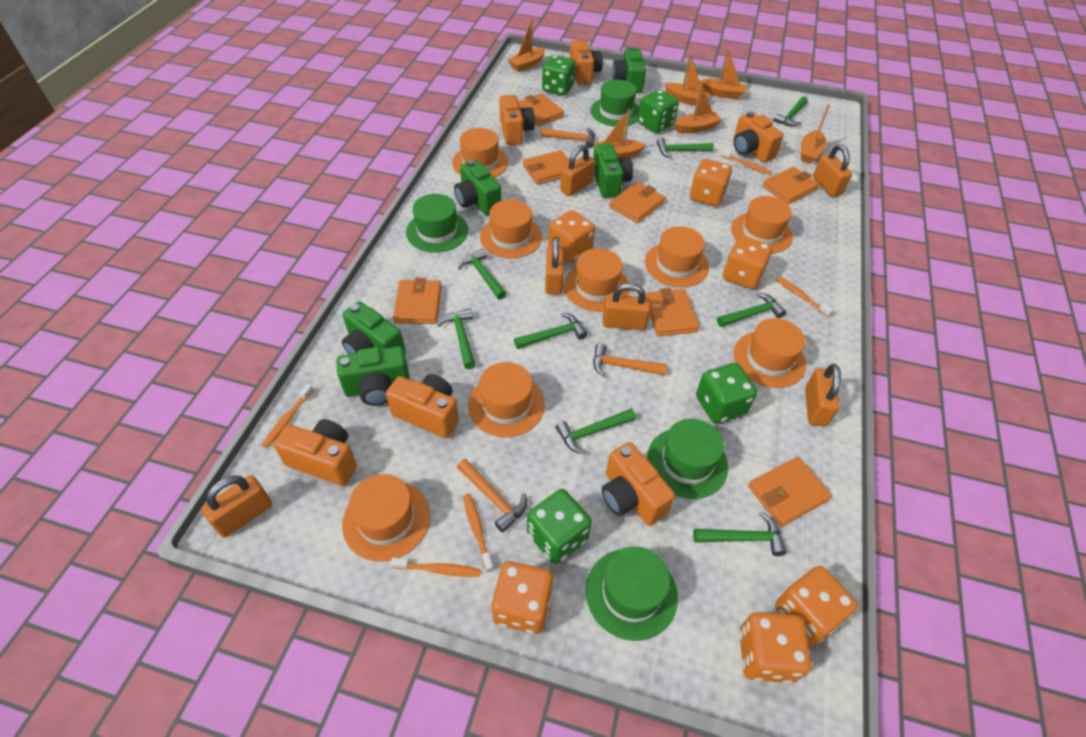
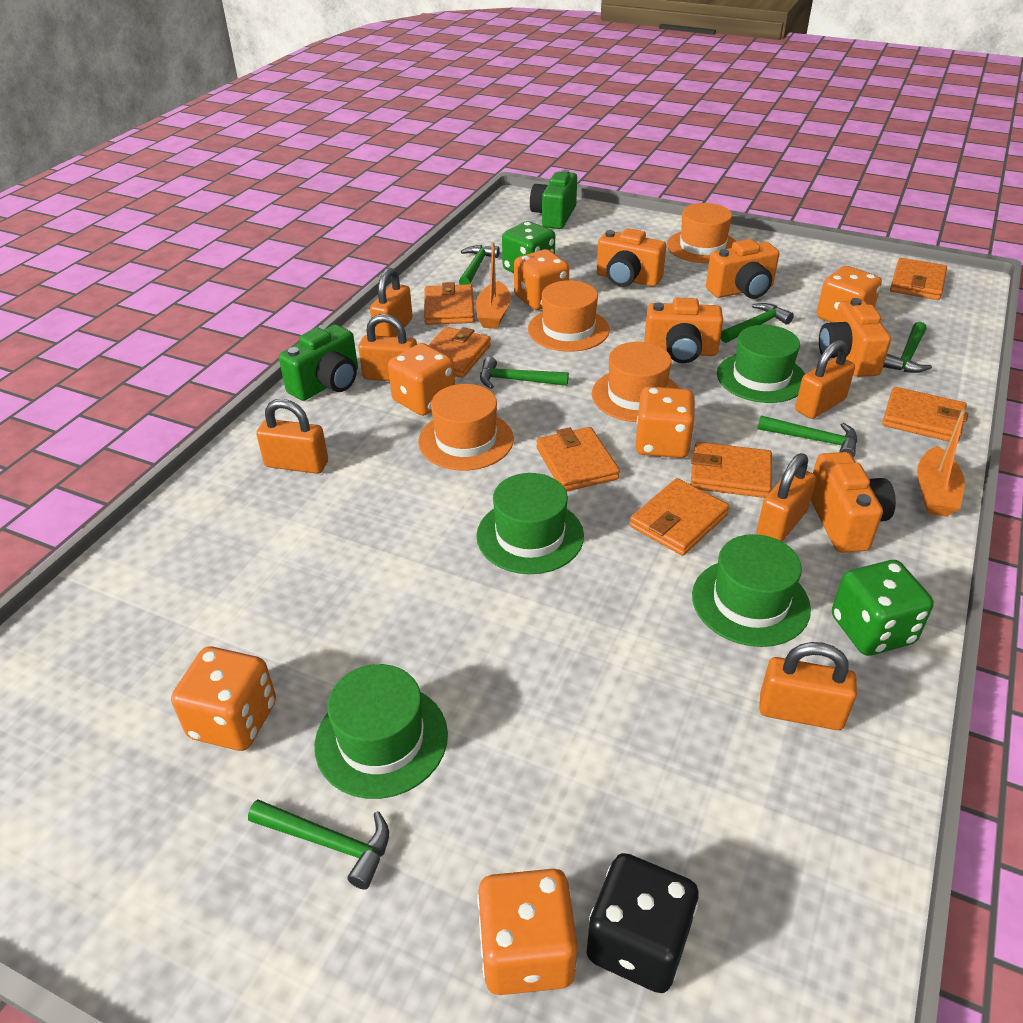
black dice: 0 -> 1
green camera: 5 -> 2
green dice: 4 -> 2
green hammer: 8 -> 6
orange boat: 6 -> 2
orange camera: 6 -> 5
orange hammer: 3 -> 0
orange hat: 8 -> 4
orange toothbrush: 5 -> 0

